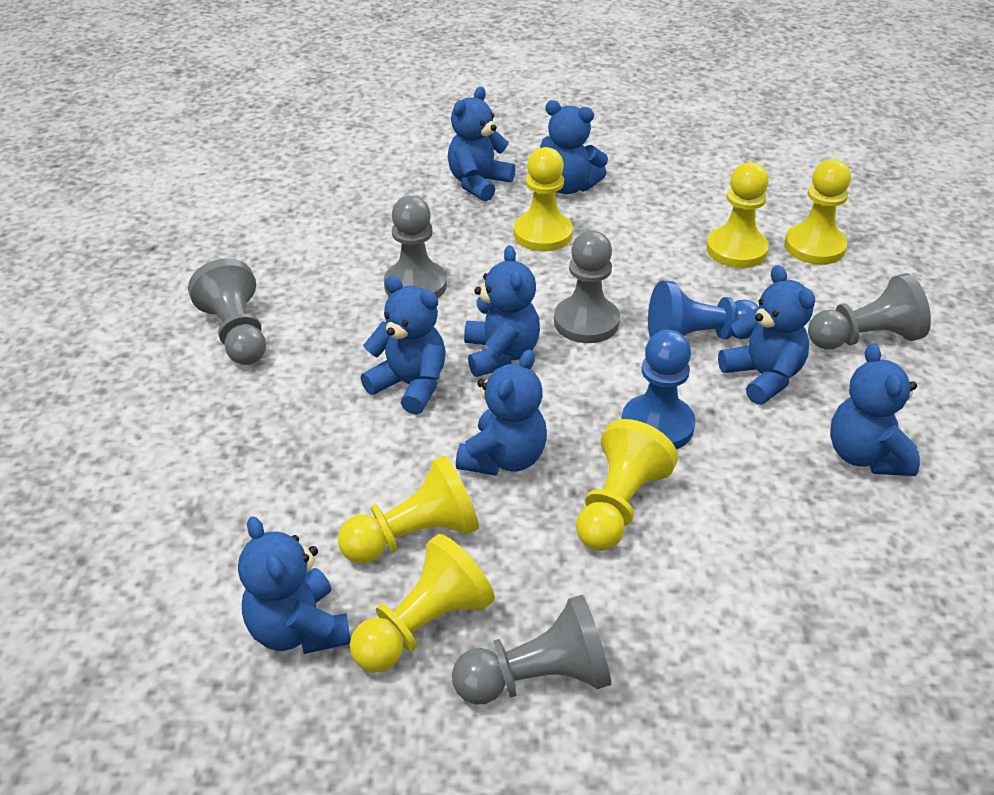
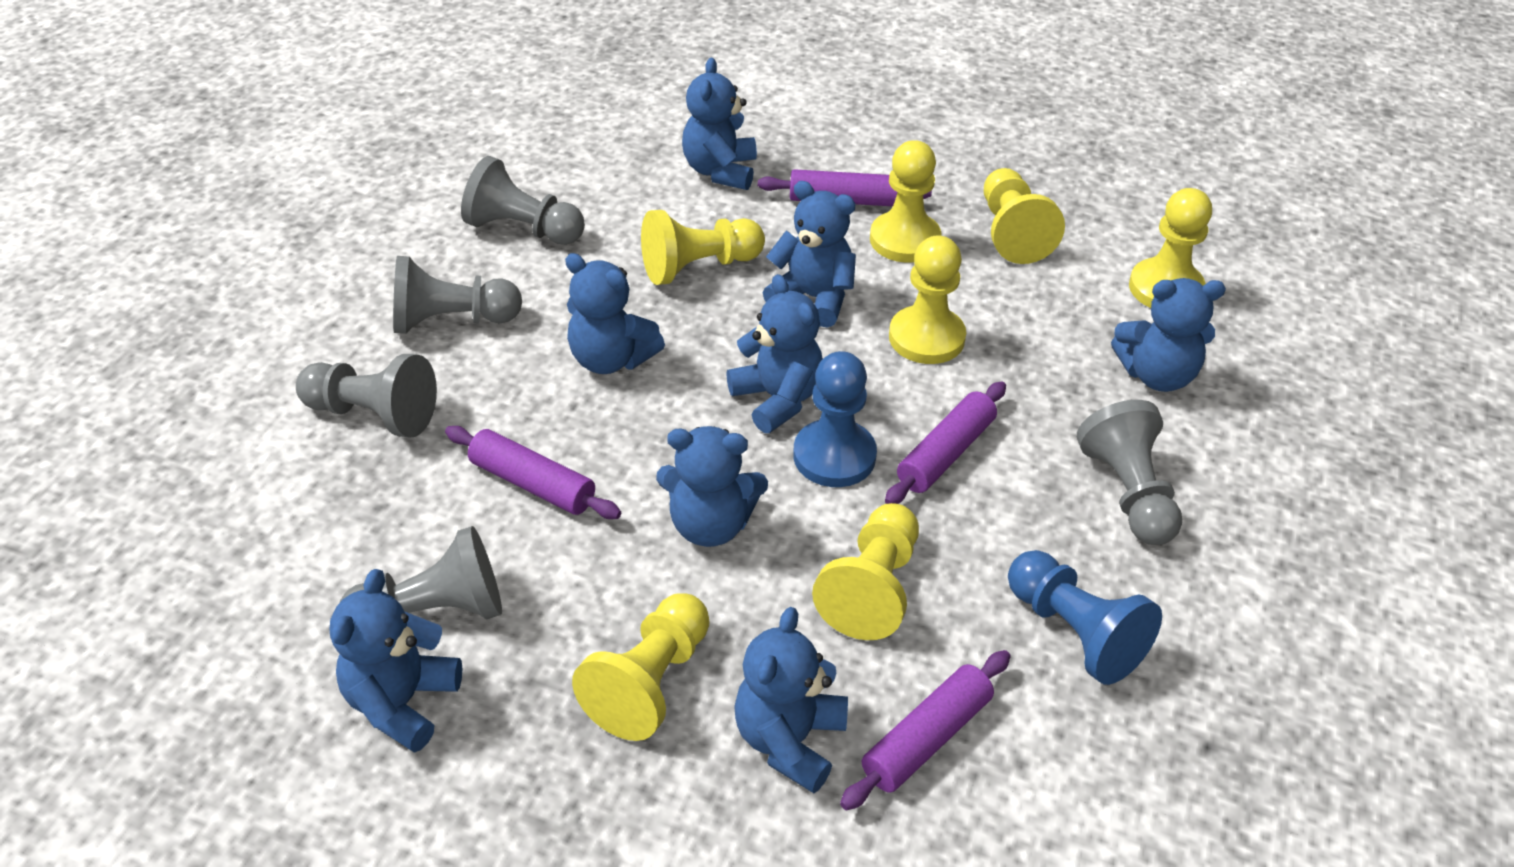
purple rolling pin: 0 -> 4
yellow pawn: 6 -> 7

